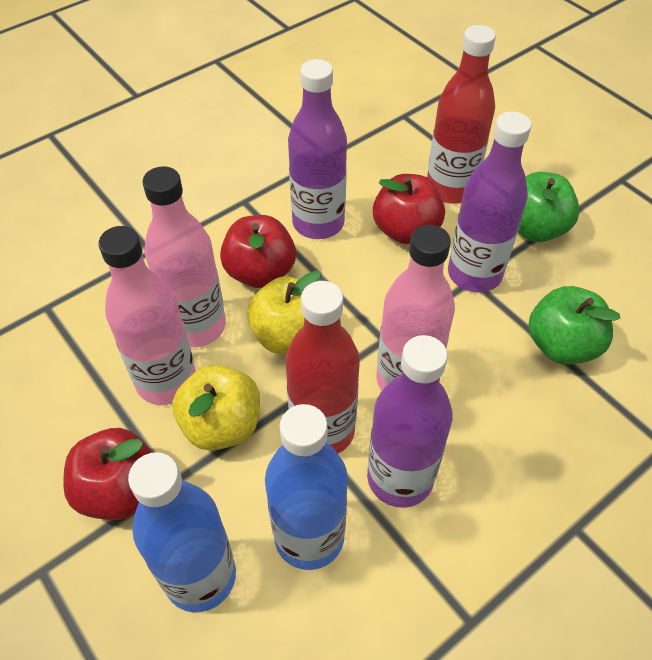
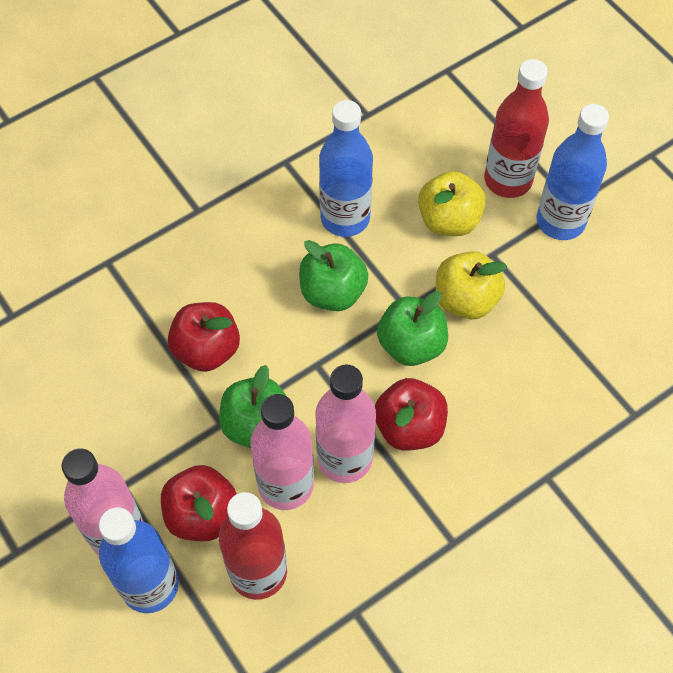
blue bottle: 2 -> 3
green apple: 2 -> 3
purple bottle: 3 -> 0

